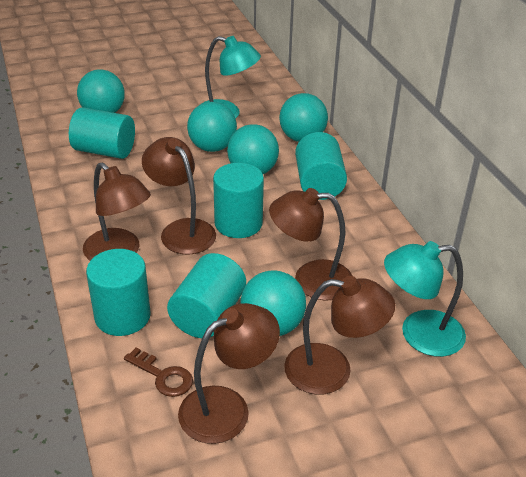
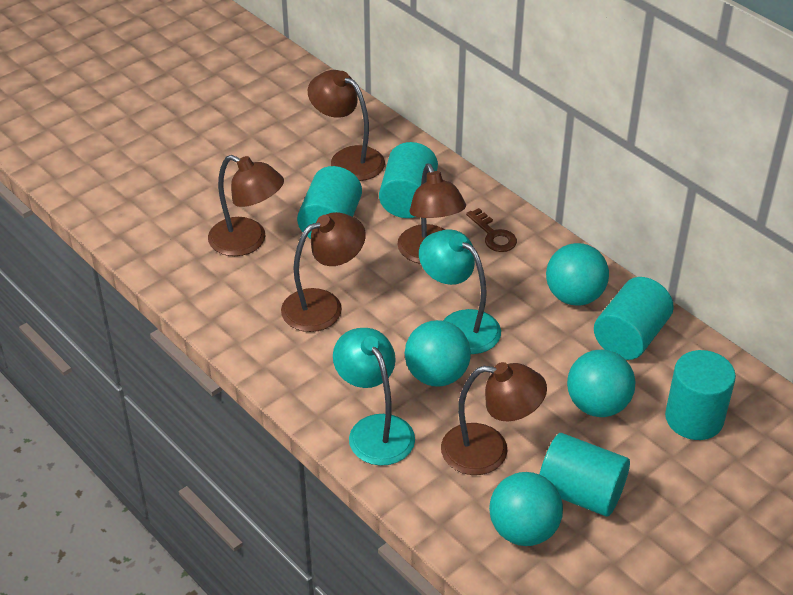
turquoise ball: 5 -> 4

